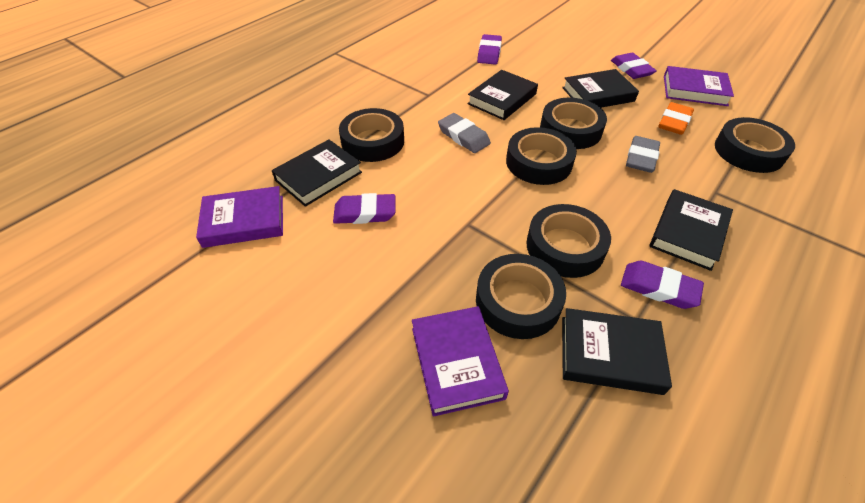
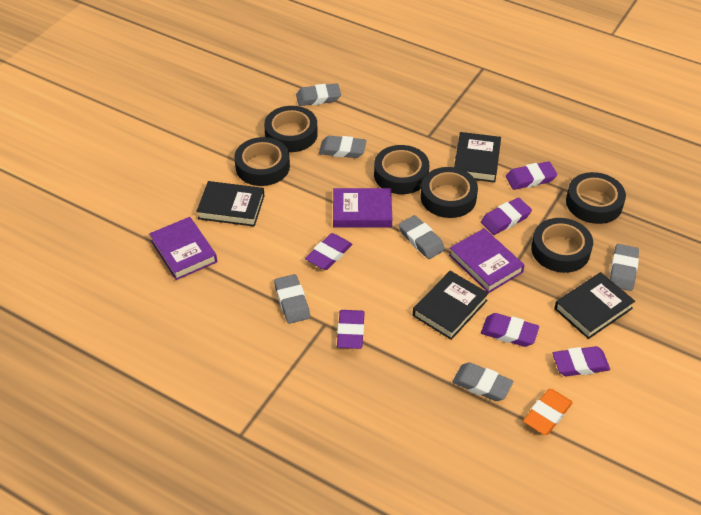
black book: 5 -> 4
grey eraser: 2 -> 6
purple eraser: 4 -> 6

